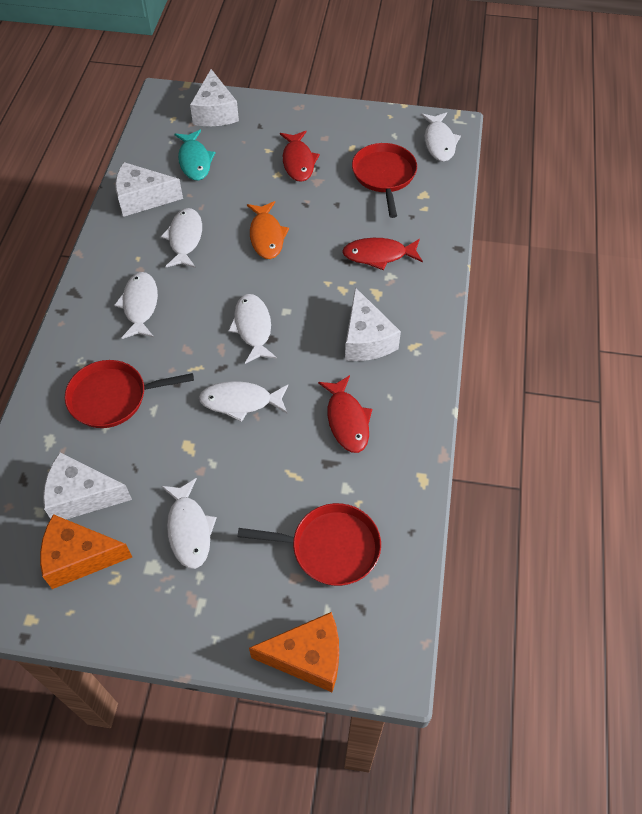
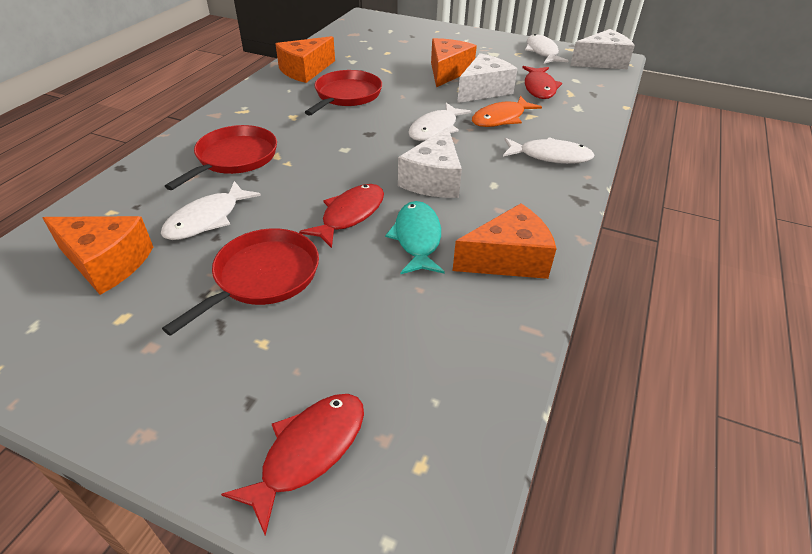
orange cheese: 2 -> 4
white cheese: 4 -> 3
white fish: 6 -> 4

